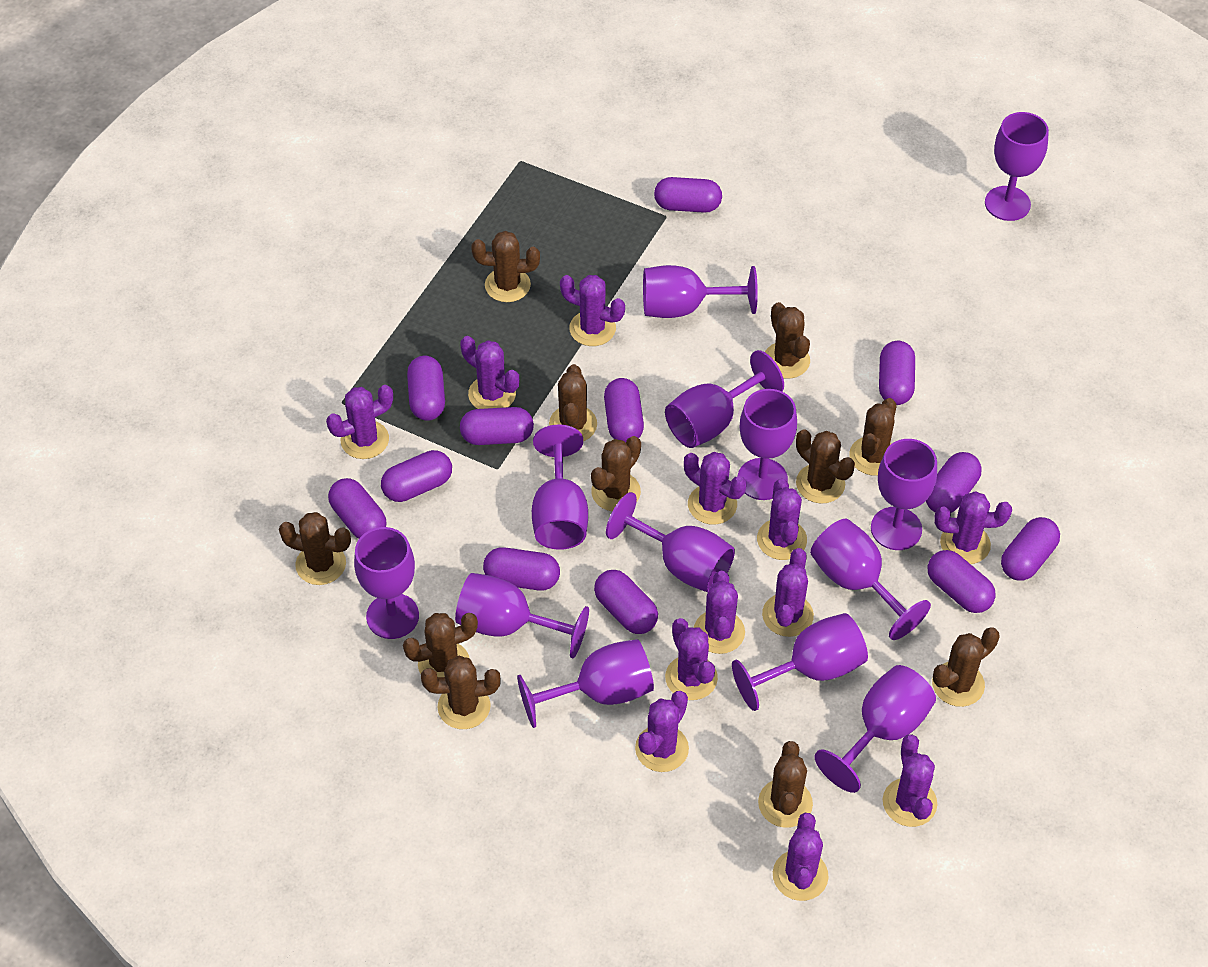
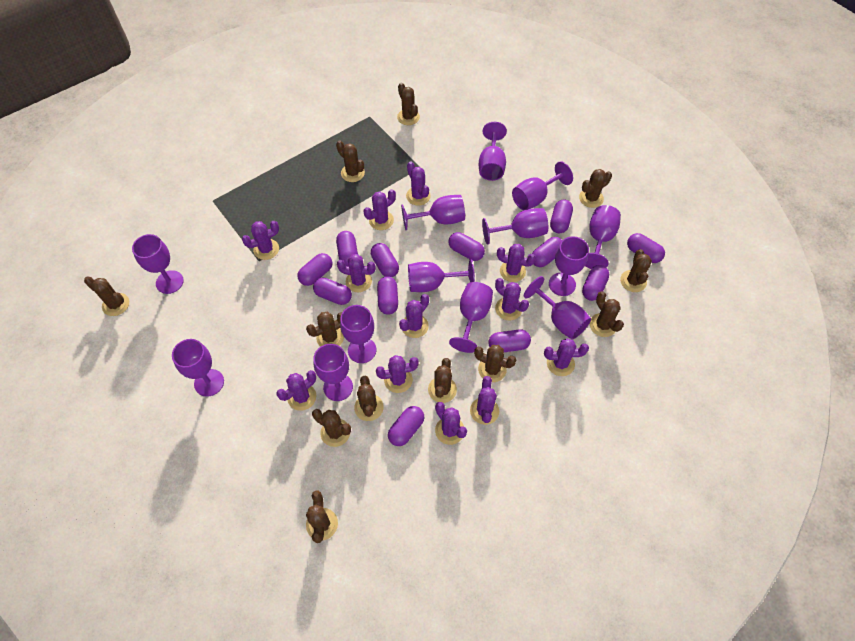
brown cactus: 11 -> 12

